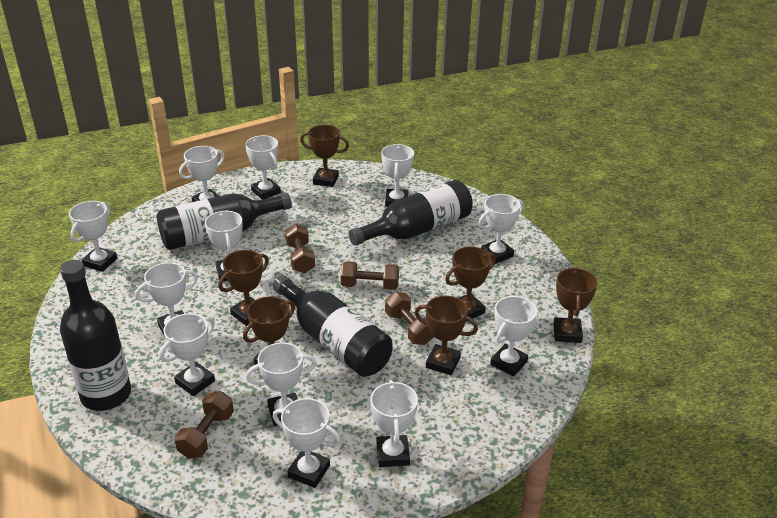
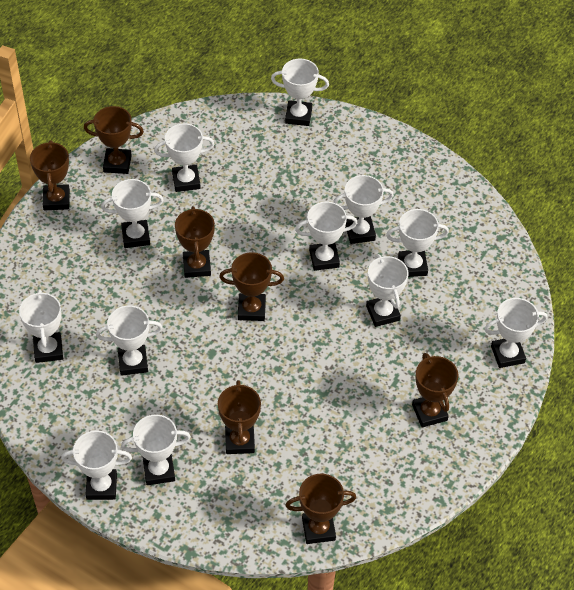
black bottle: 4 -> 0
brown dumbbell: 4 -> 0
brown trophy: 6 -> 7

